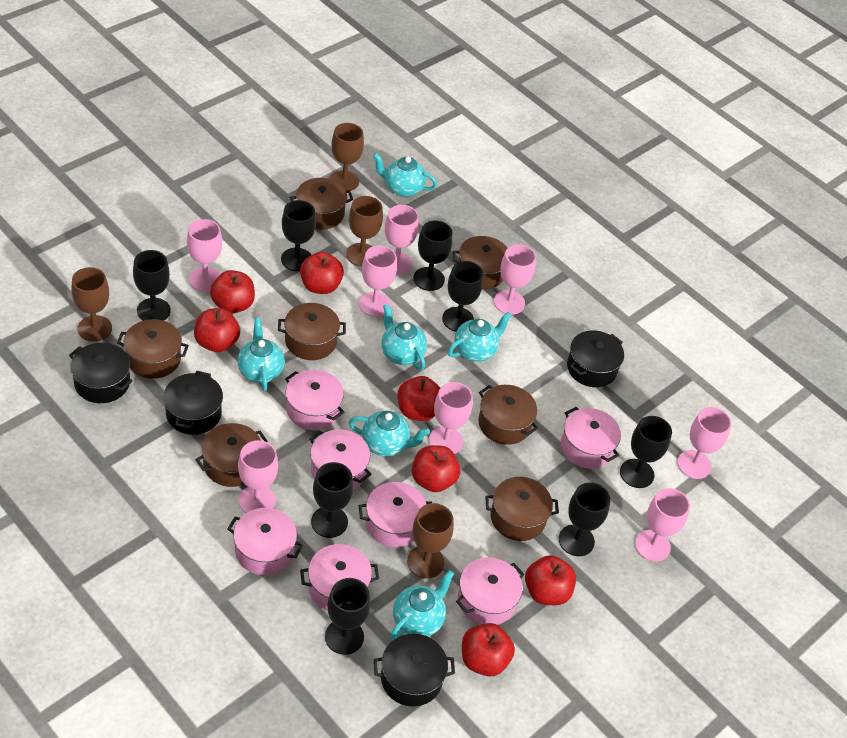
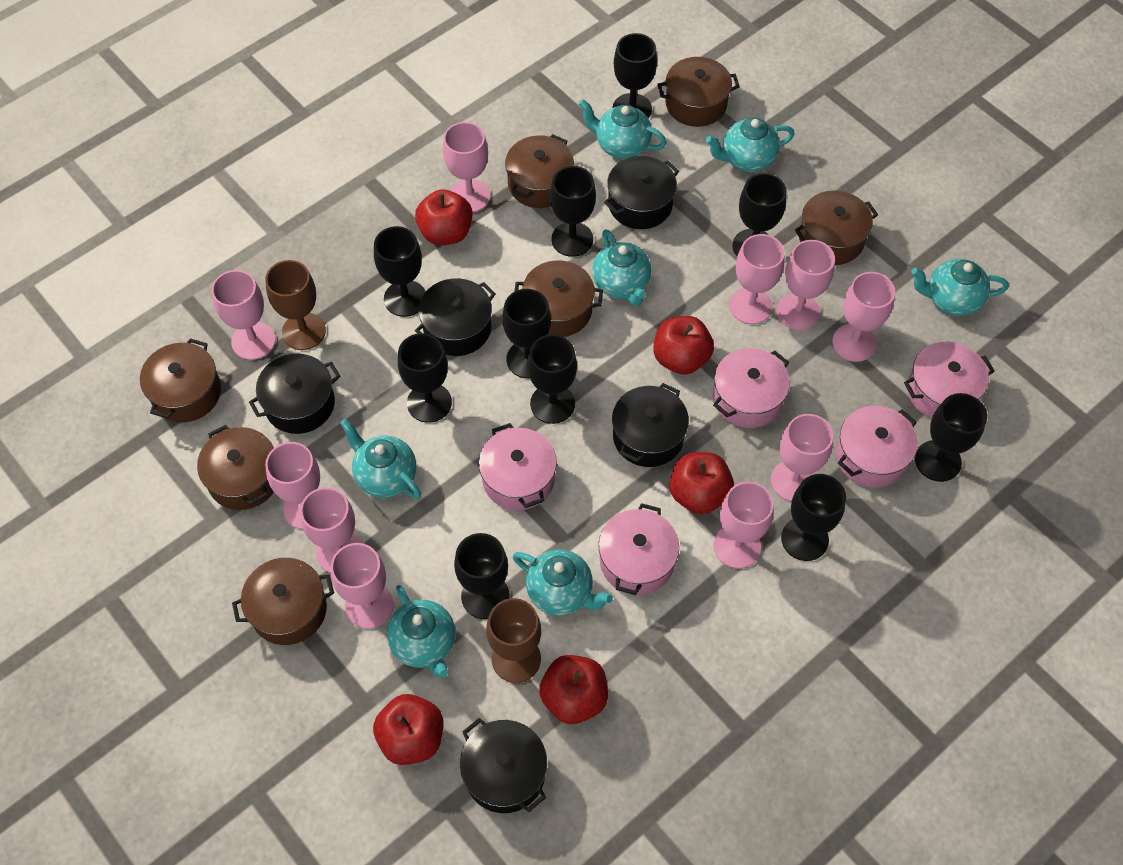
black goblet: 8 -> 10
black pot: 4 -> 5
brown goblet: 4 -> 2
pink goblet: 8 -> 10
pink pot: 7 -> 5
red apple: 7 -> 5
turquoise teapot: 6 -> 7

